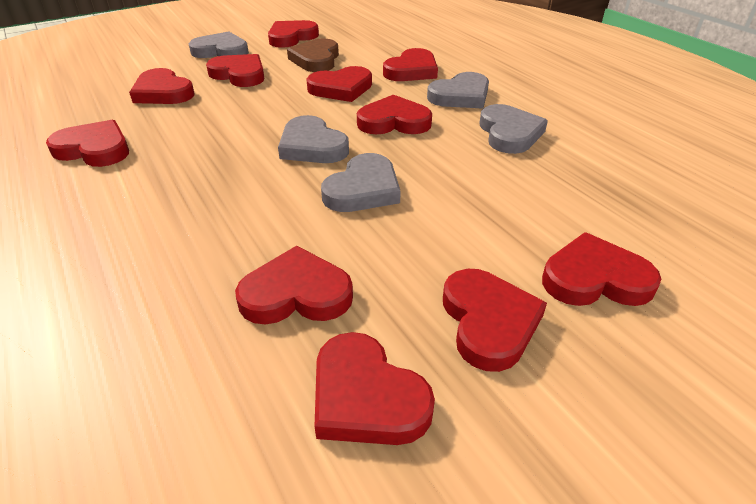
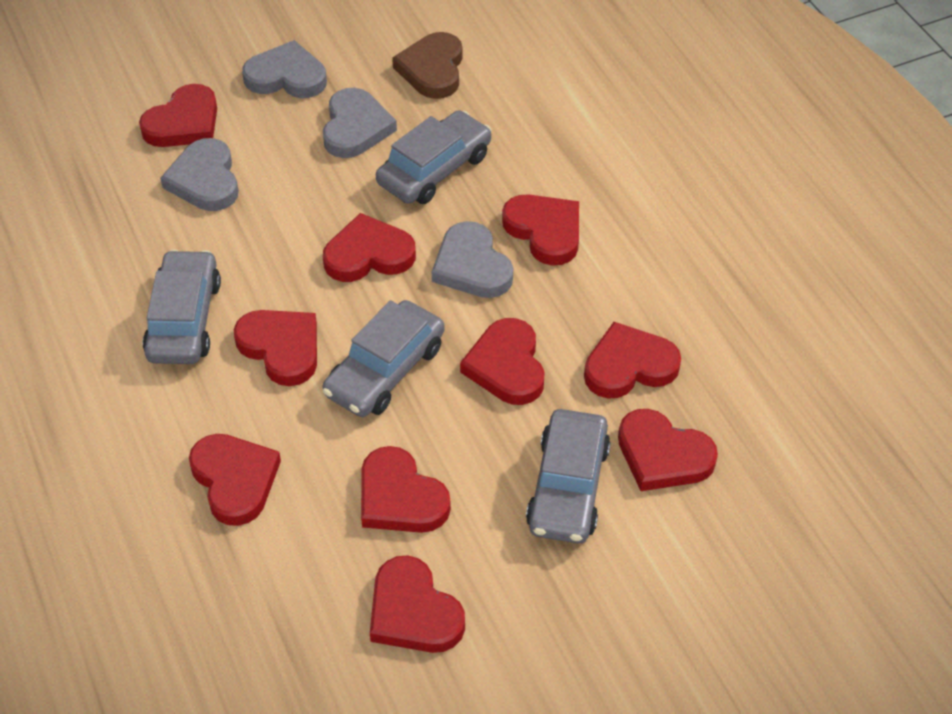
grey car: 0 -> 4
grey heart: 5 -> 4
red heart: 11 -> 10

